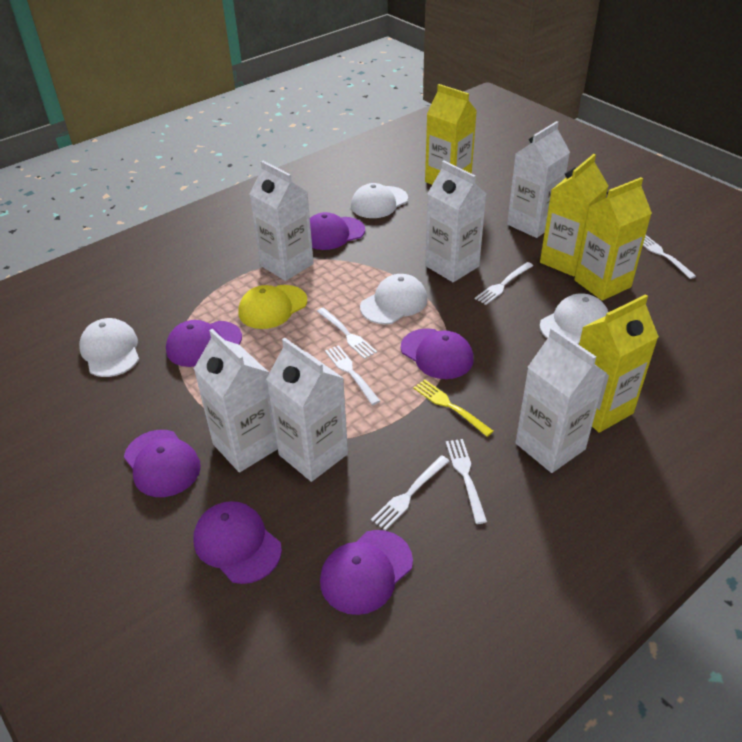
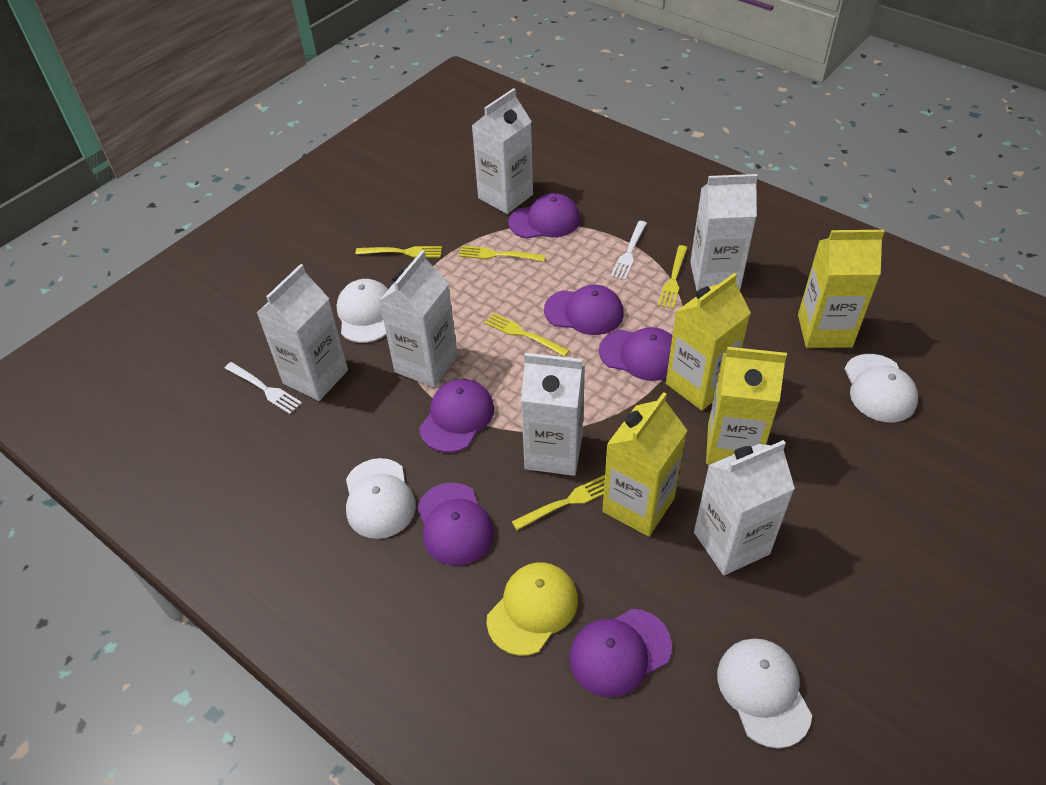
white fork: 6 -> 2
yellow fork: 1 -> 5

